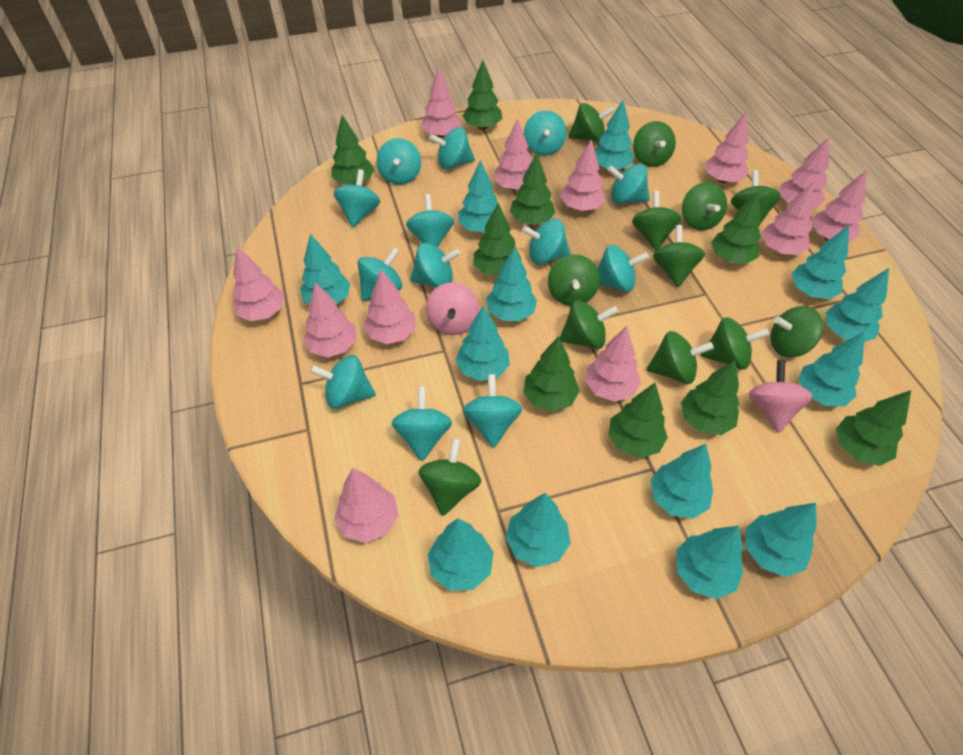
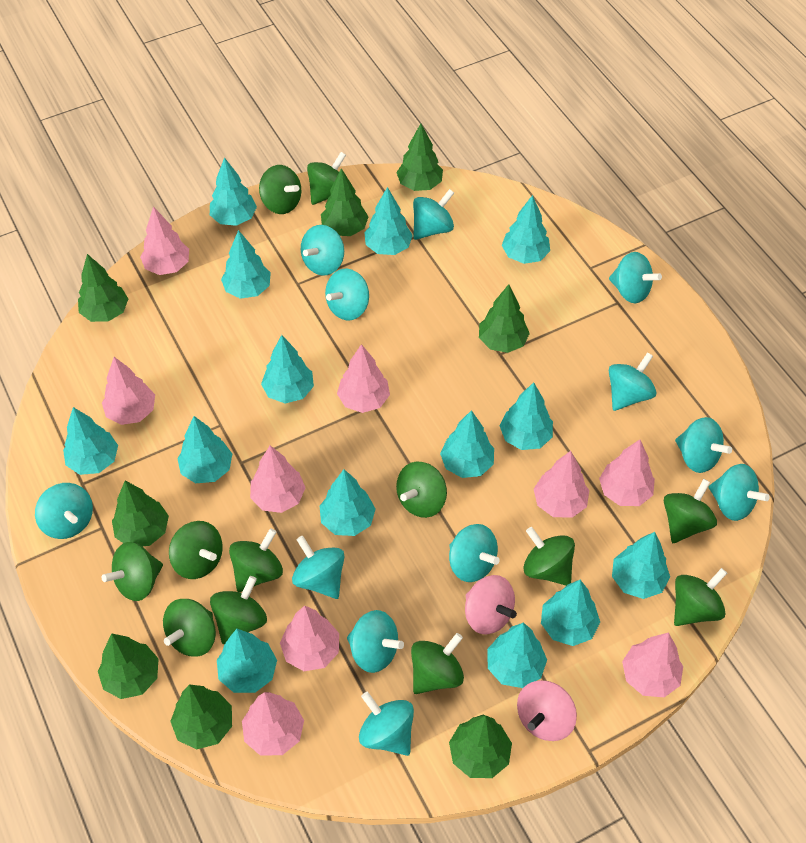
green tree: 9 -> 8
pink tree: 12 -> 9
turquoise spinning top: 13 -> 12
turquoise tree: 13 -> 14

